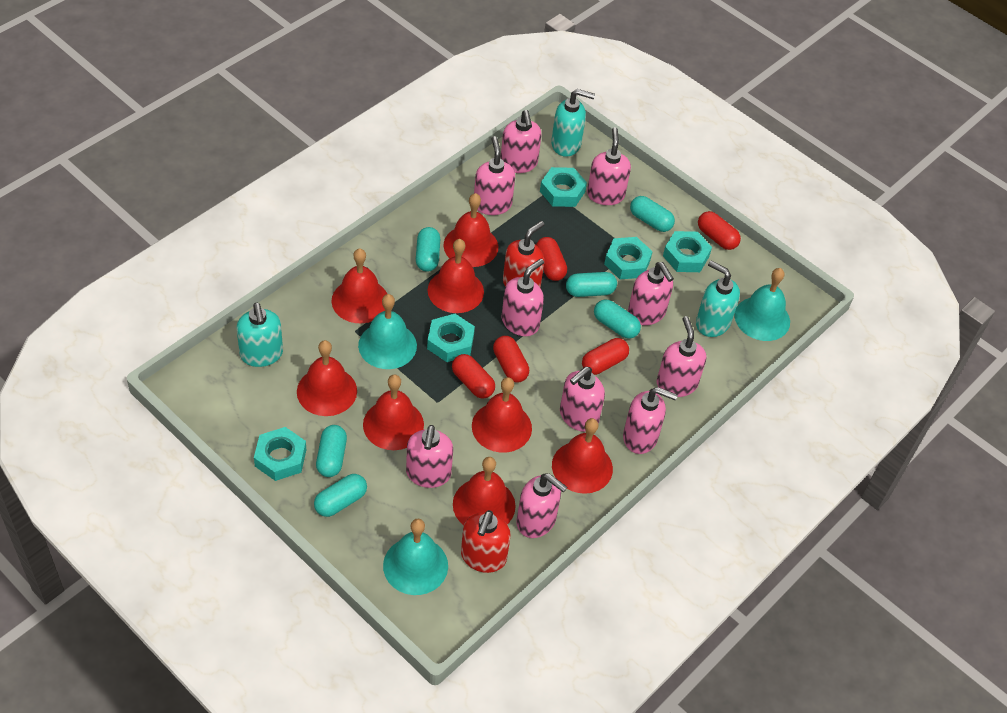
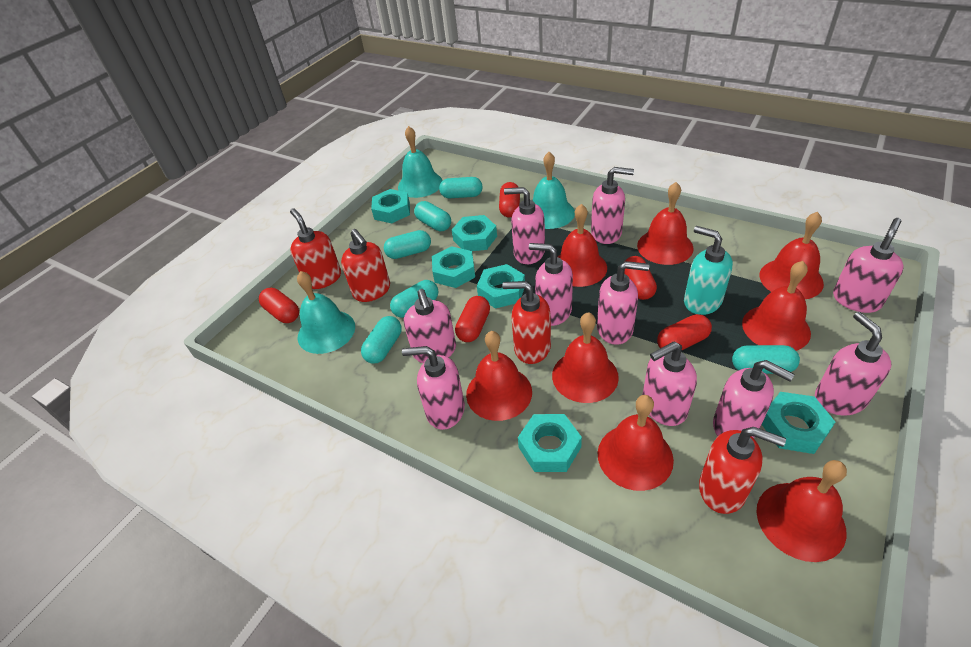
red soap dispenser: 2 -> 4
turquoise nut: 5 -> 6
turquoise soap dispenser: 3 -> 1

